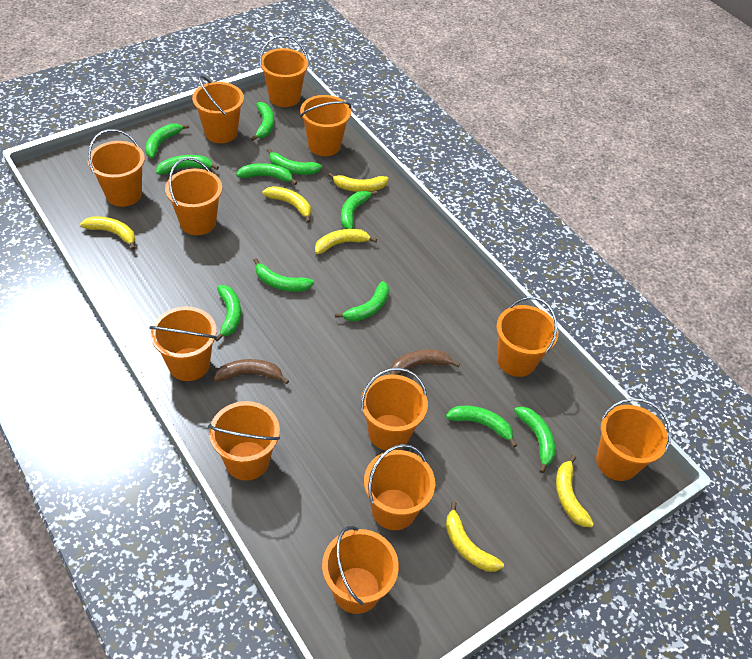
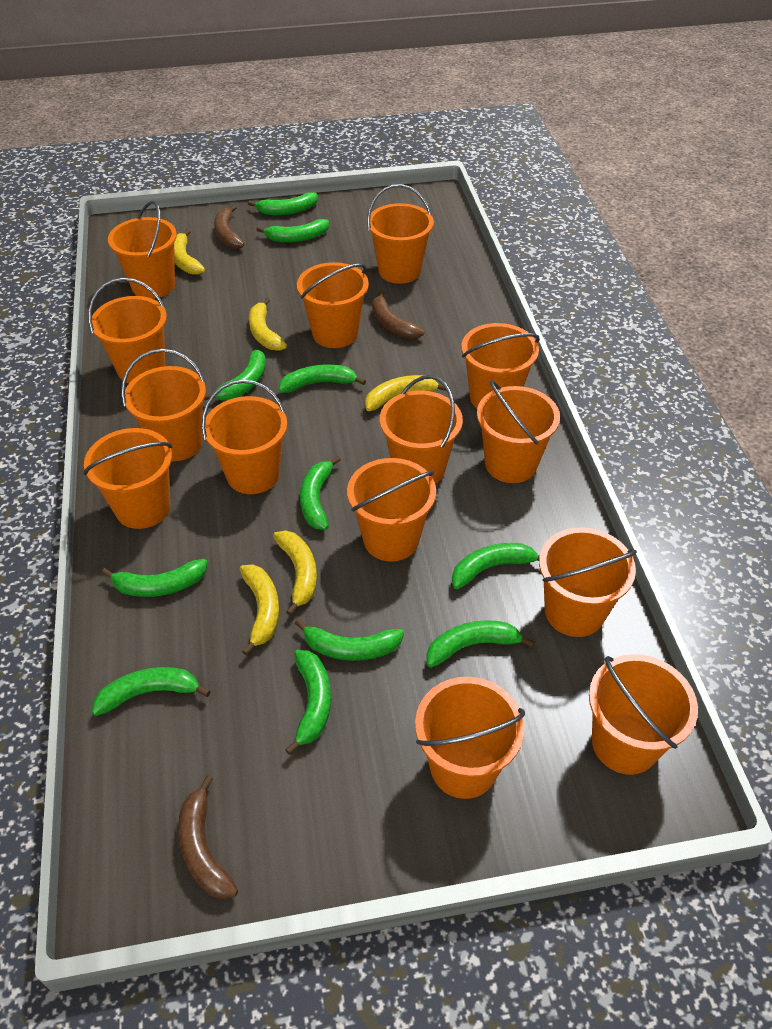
brown banana: 2 -> 3
orange bucket: 12 -> 14
yellow banana: 6 -> 5

